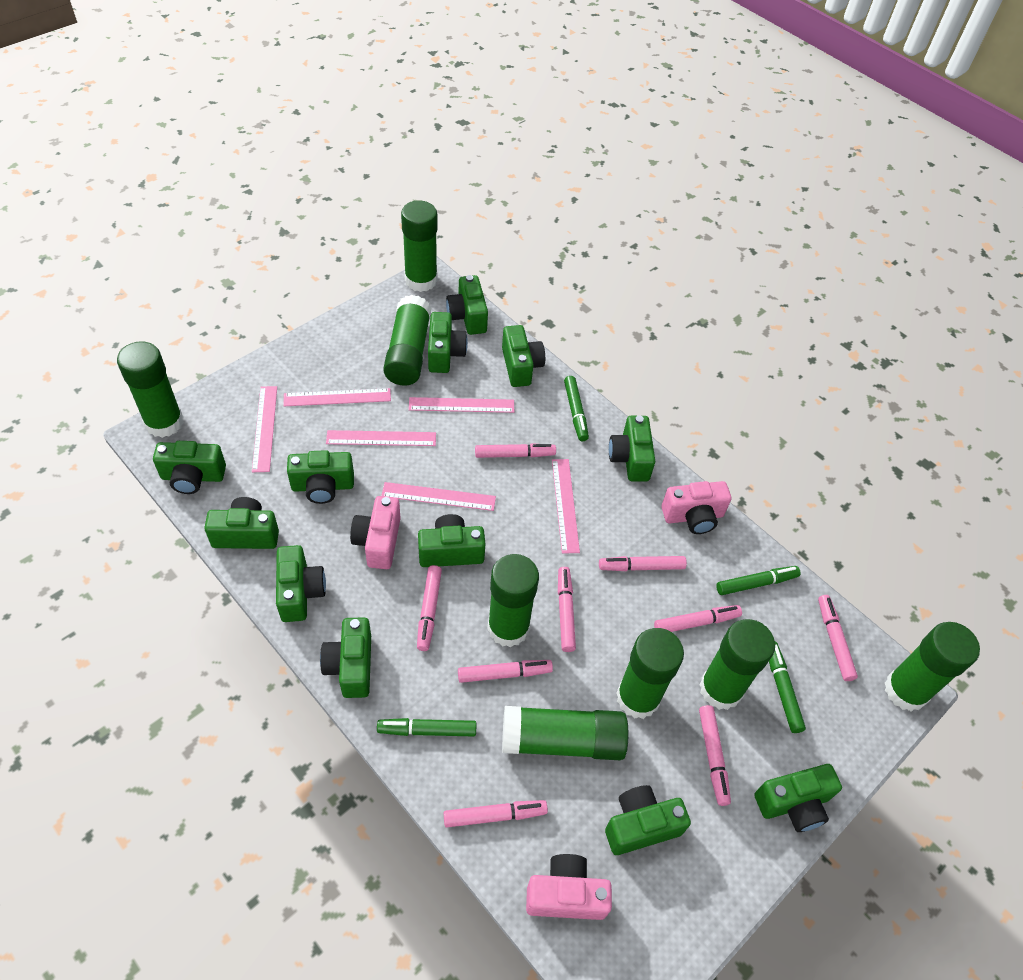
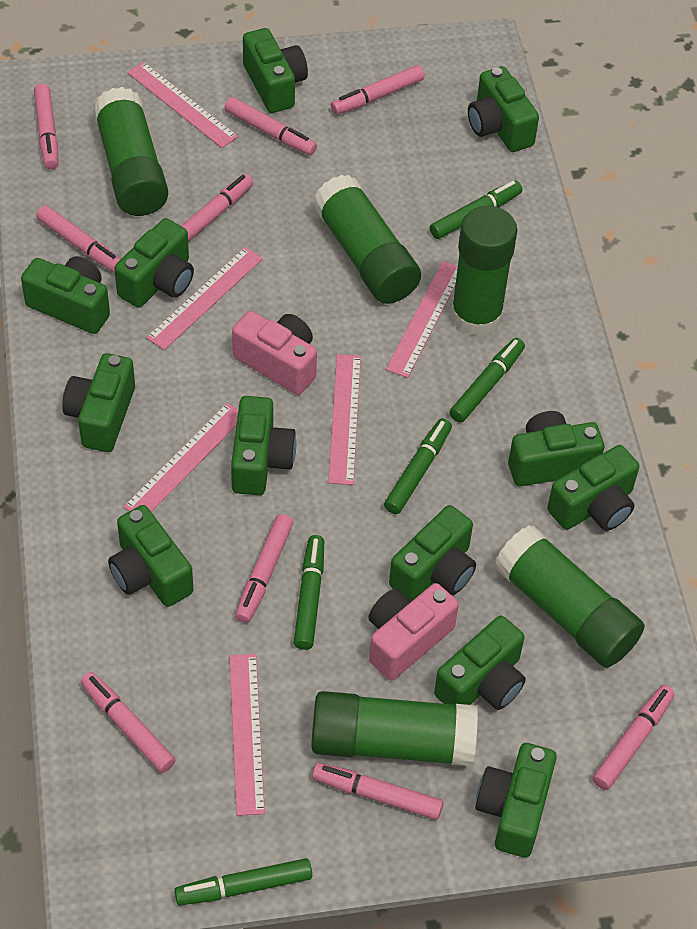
green glue stick: 8 -> 5
green marker: 4 -> 5
pink camera: 3 -> 2

